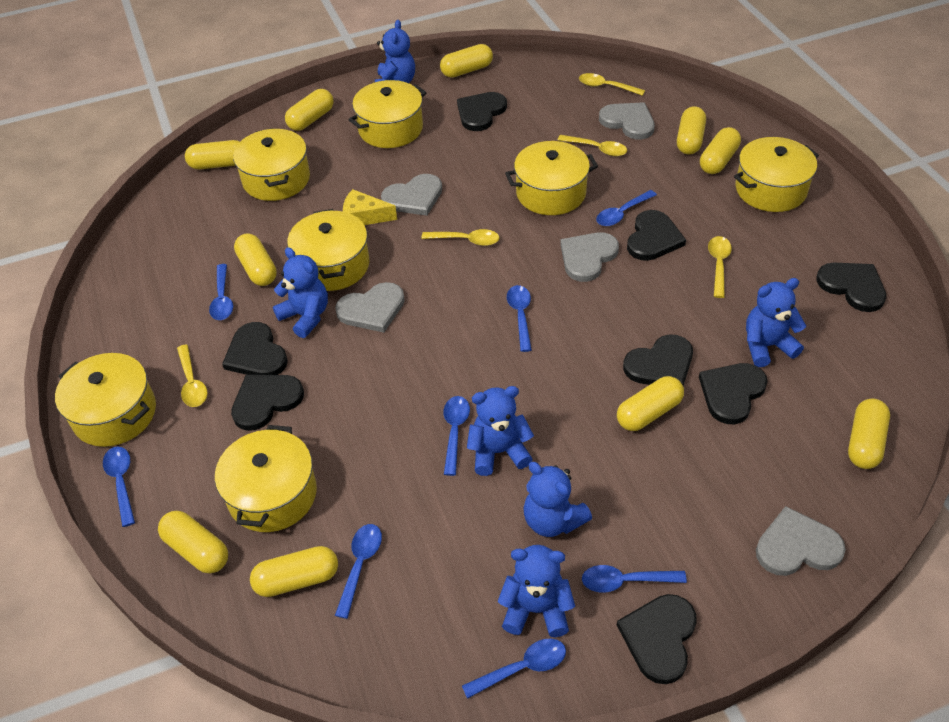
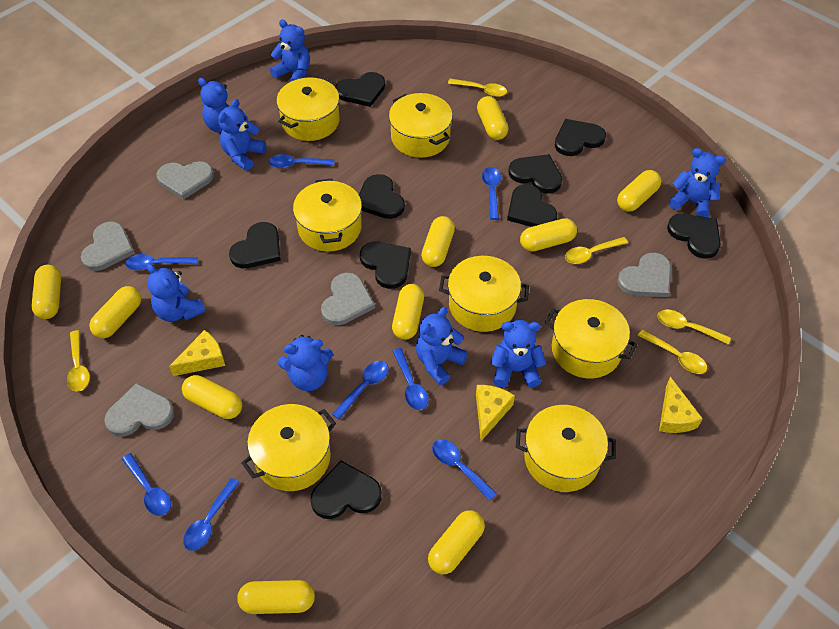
black heart: 8 -> 9
blue teddy bear: 6 -> 8
yellow cheese: 1 -> 3

